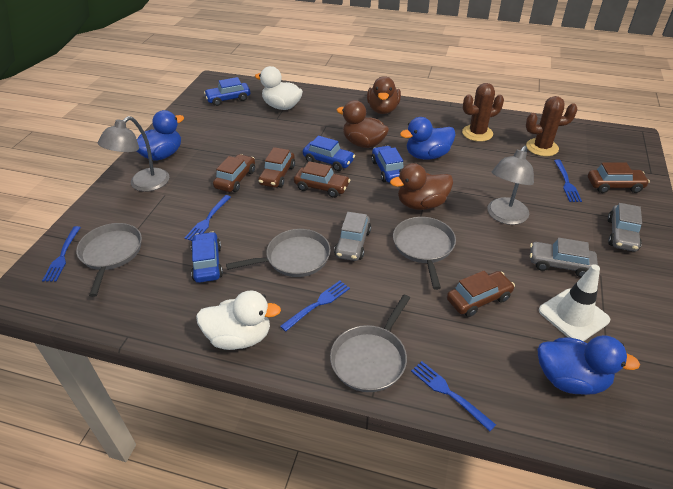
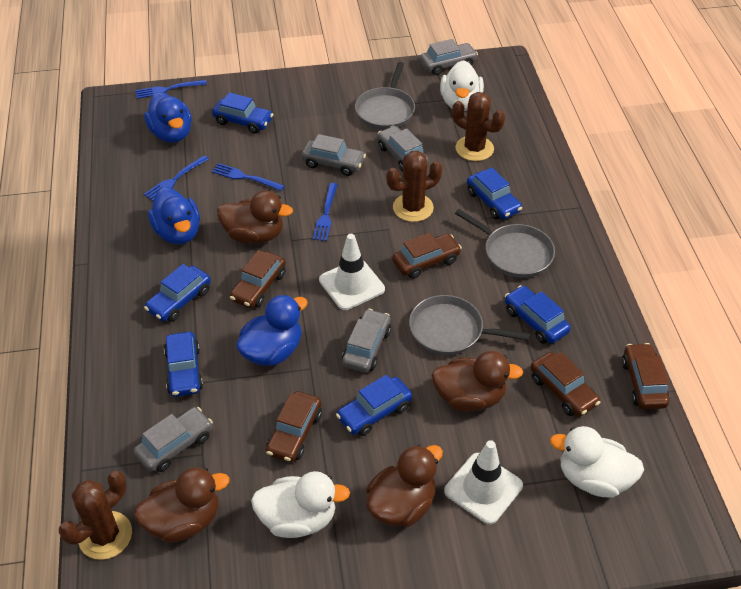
blue car: 4 -> 6
blue fork: 5 -> 4
brown cactus: 2 -> 3
brown duck: 3 -> 4
grey car: 3 -> 5
grey lamp: 2 -> 0
grey pan: 4 -> 3
white duck: 2 -> 3
white traffic cone: 1 -> 2

